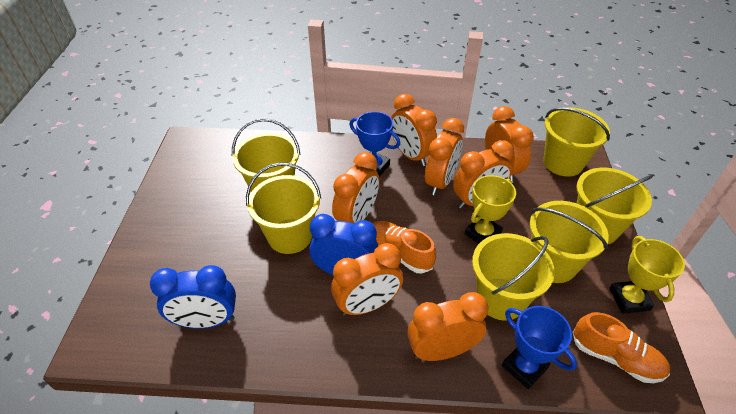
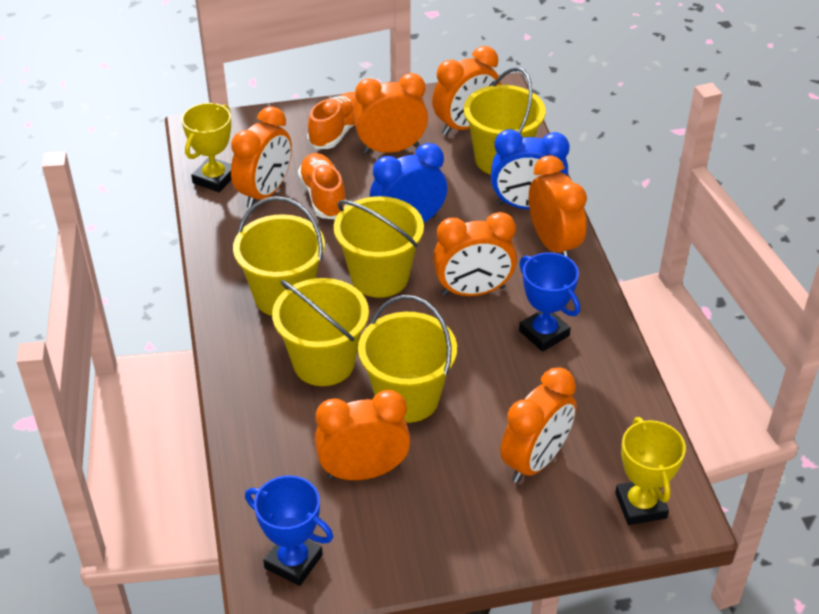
yellow bucket: 6 -> 5

